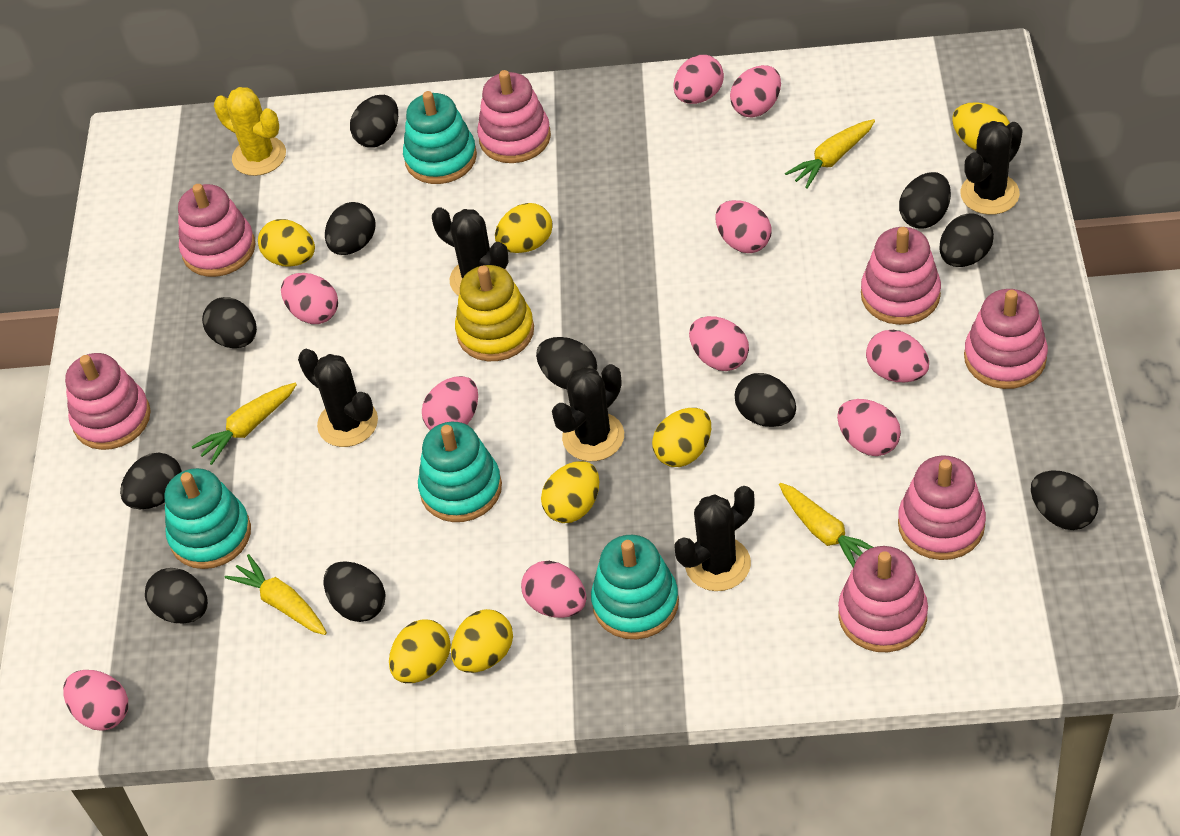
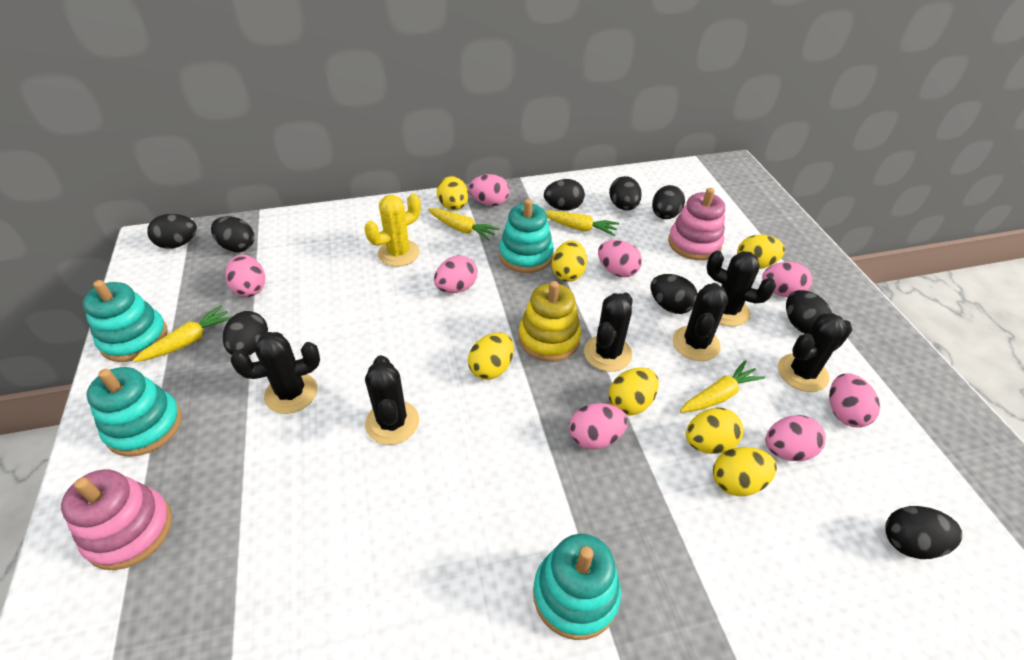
black cactus: 5 -> 6
black egg: 11 -> 9
pink egg: 10 -> 8
pink stacking toy: 7 -> 2

